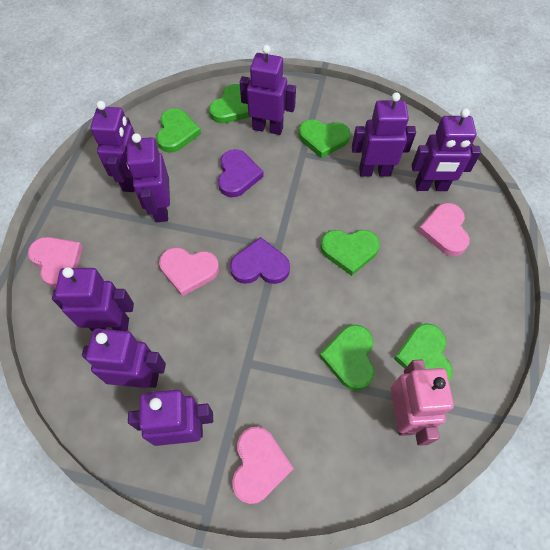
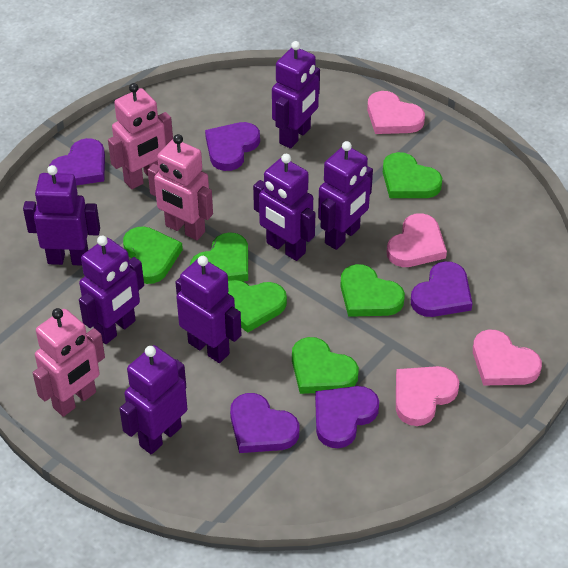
pink robot: 1 -> 3
purple heart: 2 -> 5
purple robot: 8 -> 7

